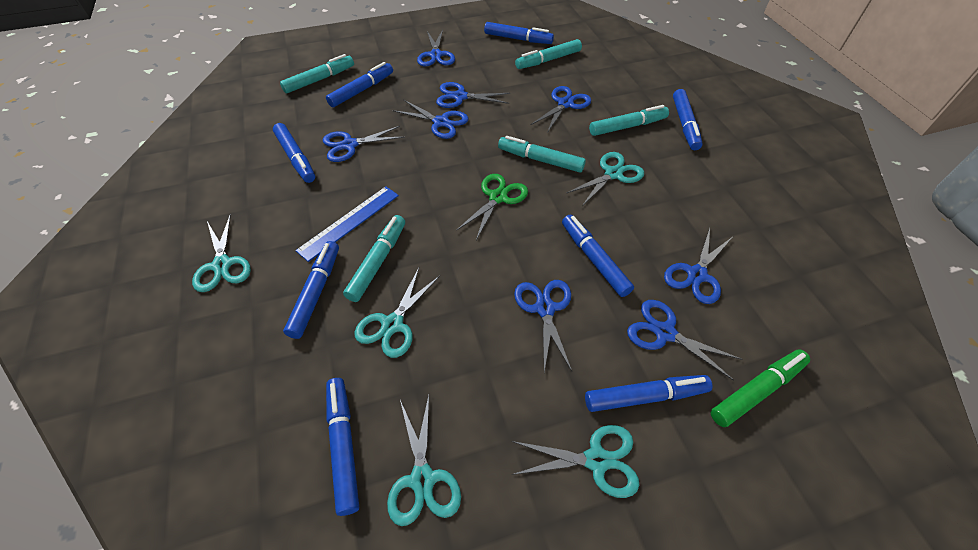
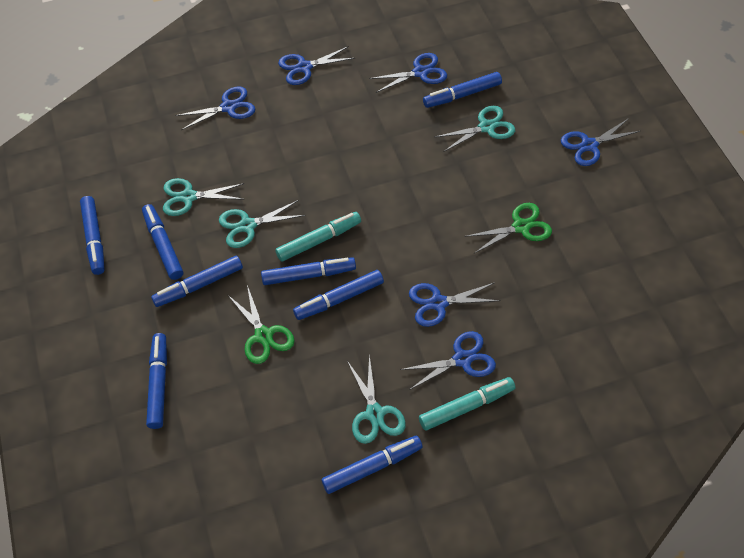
blue ruler: 1 -> 0
blue scissors: 8 -> 6
green marker: 1 -> 0
green scissors: 1 -> 2
turquoise marker: 5 -> 2
turquoise scissors: 5 -> 4

